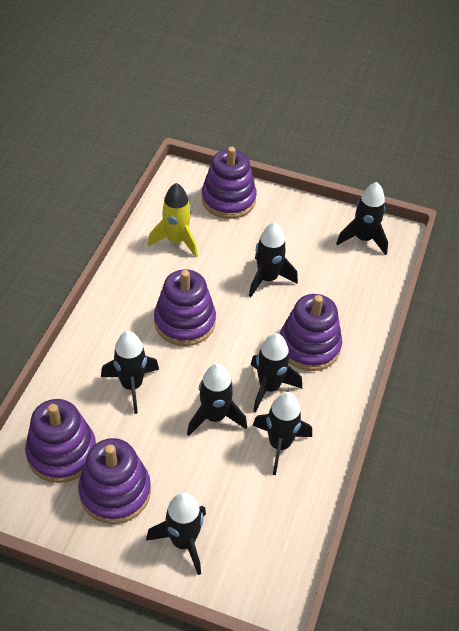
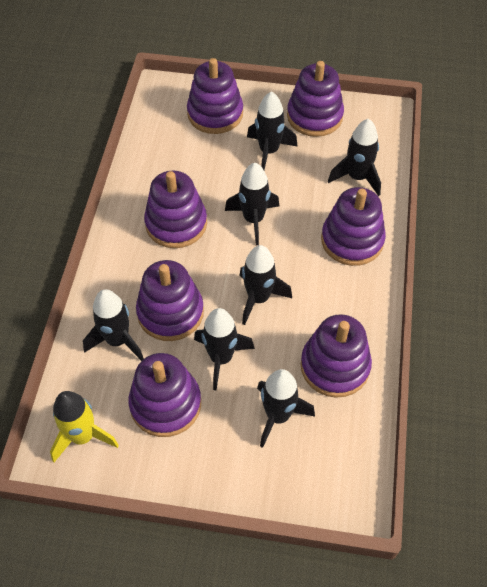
purple stacking toy: 5 -> 7

